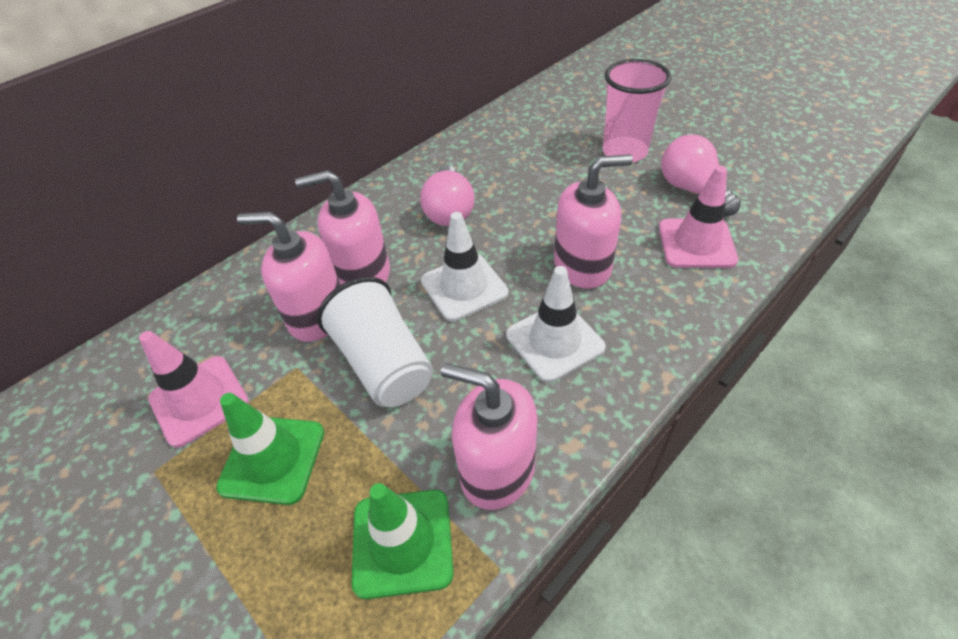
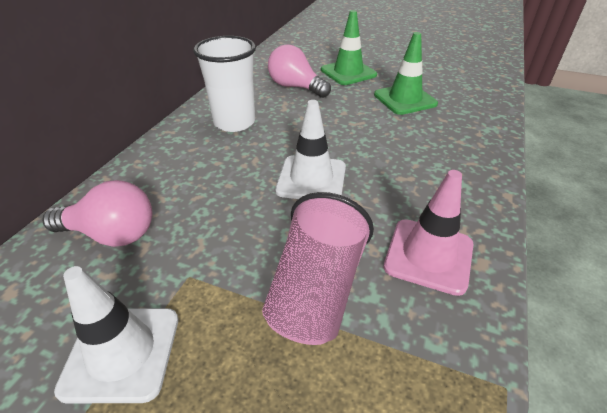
pink soap dispenser: 4 -> 0
pink traffic cone: 2 -> 1

